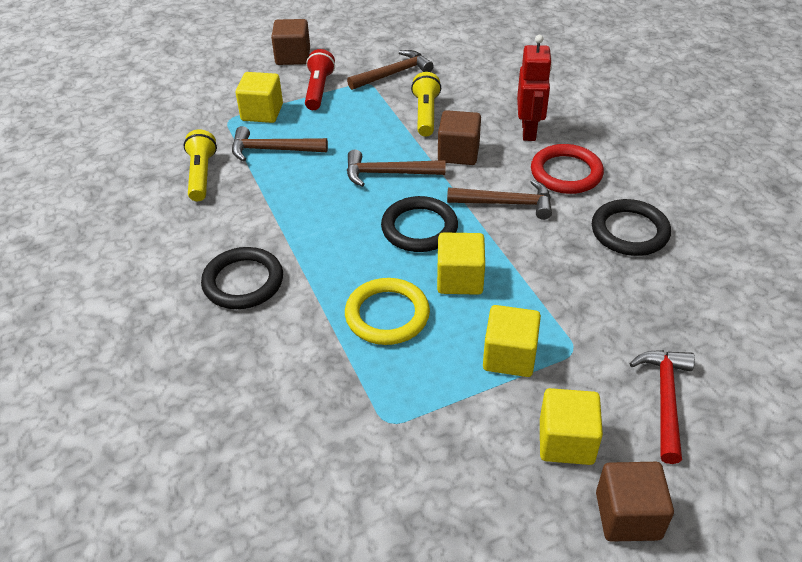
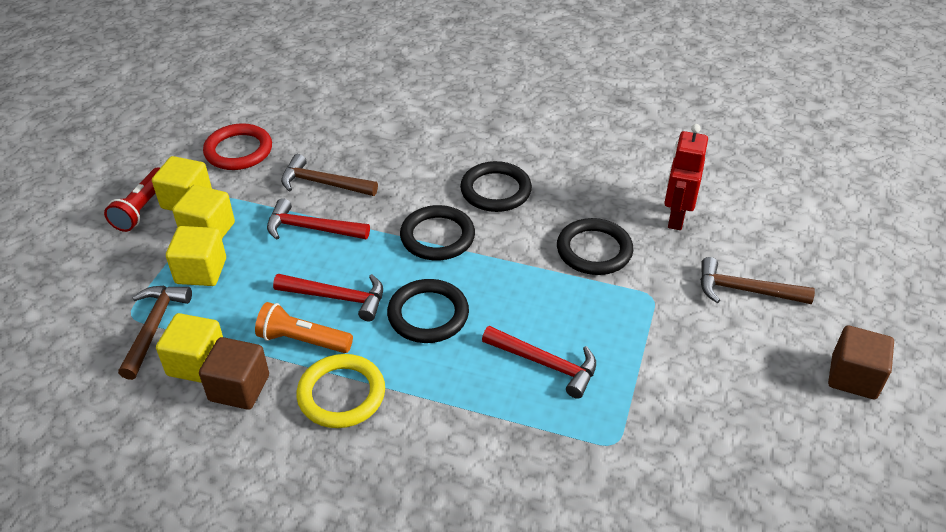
black ring: 3 -> 4
brown cube: 3 -> 2
brown hammer: 4 -> 3
orange flashlight: 0 -> 1
red hammer: 1 -> 3
yellow flashlight: 2 -> 0

